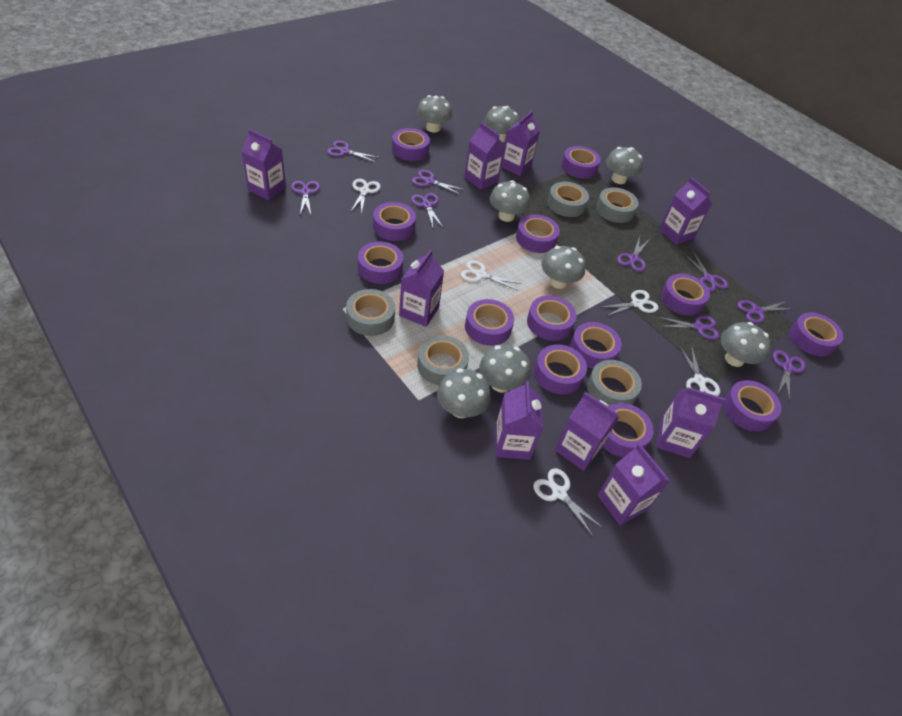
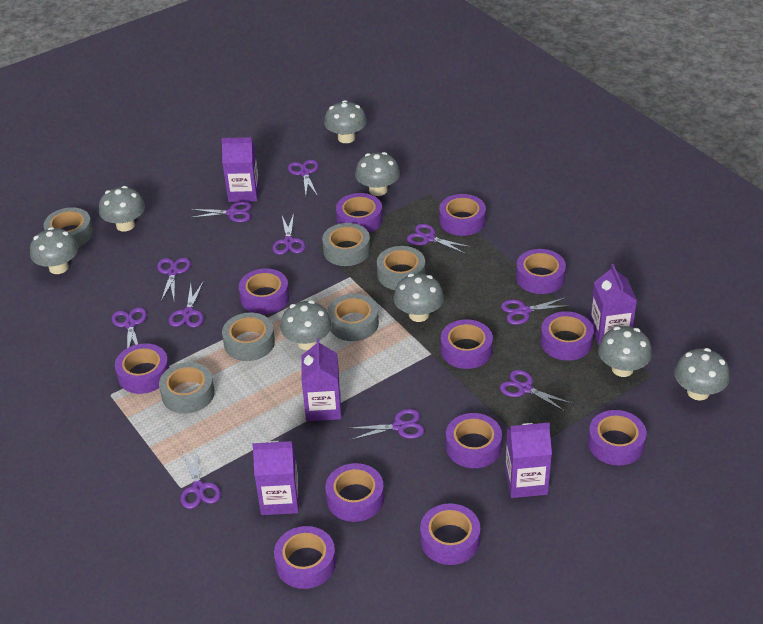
grey tape: 5 -> 6
purple carton: 9 -> 5
purple scissors: 9 -> 11
purple tape: 13 -> 12
white scissors: 5 -> 0

